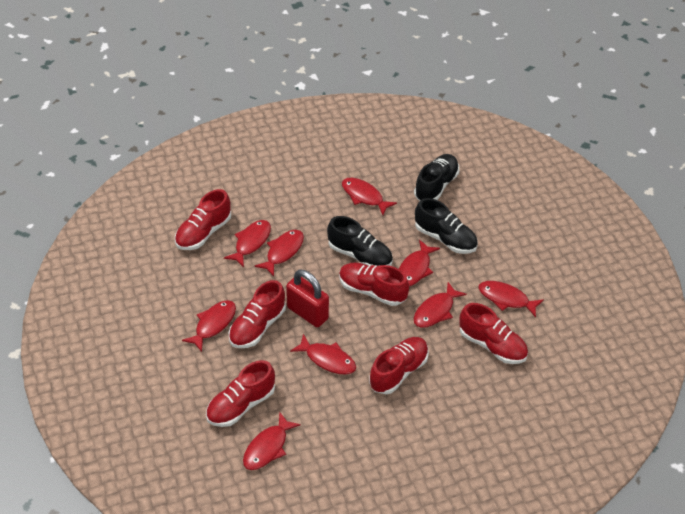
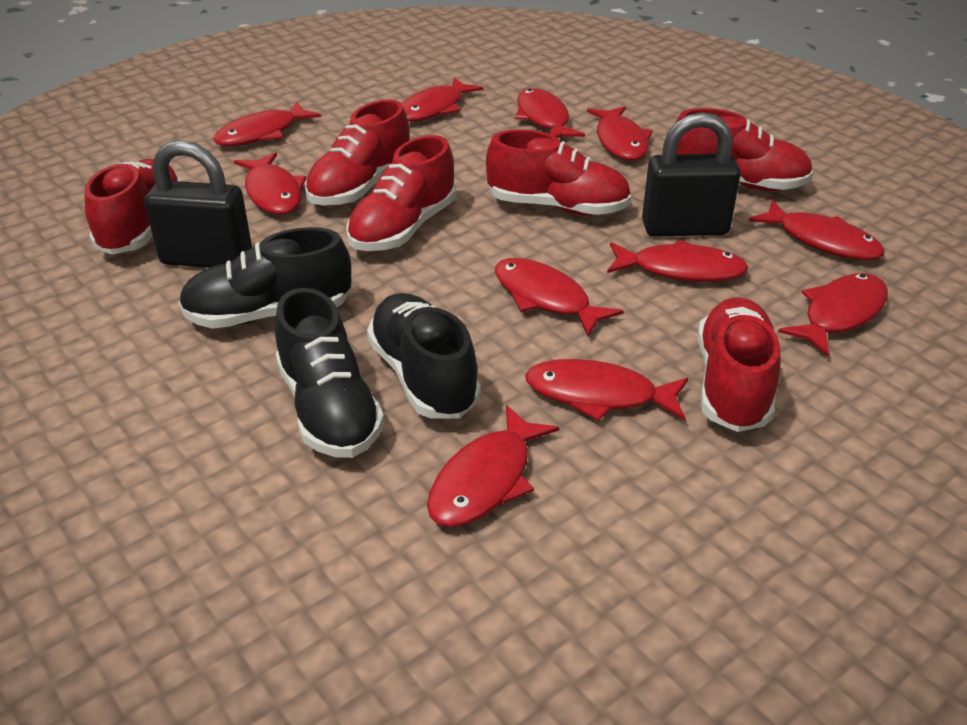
black padlock: 0 -> 2
red fish: 9 -> 11
red padlock: 1 -> 0

